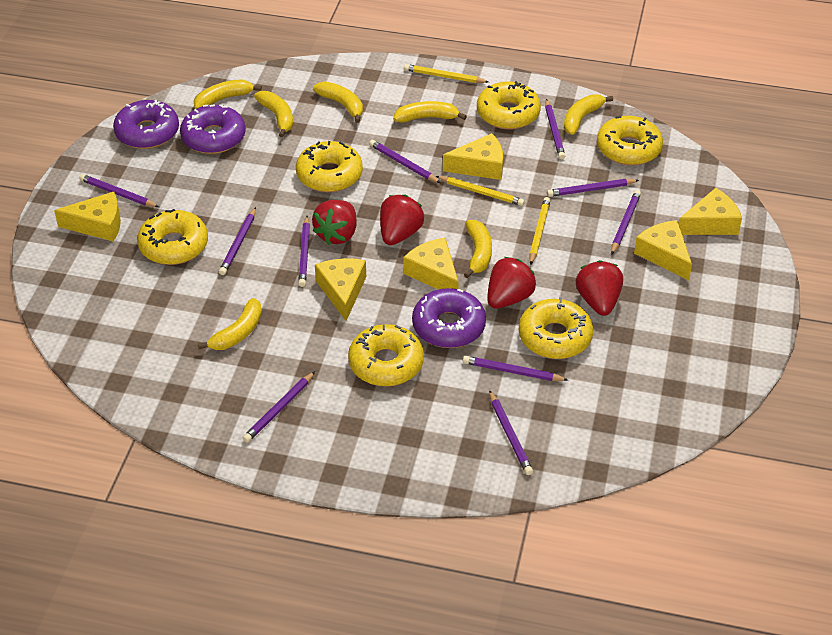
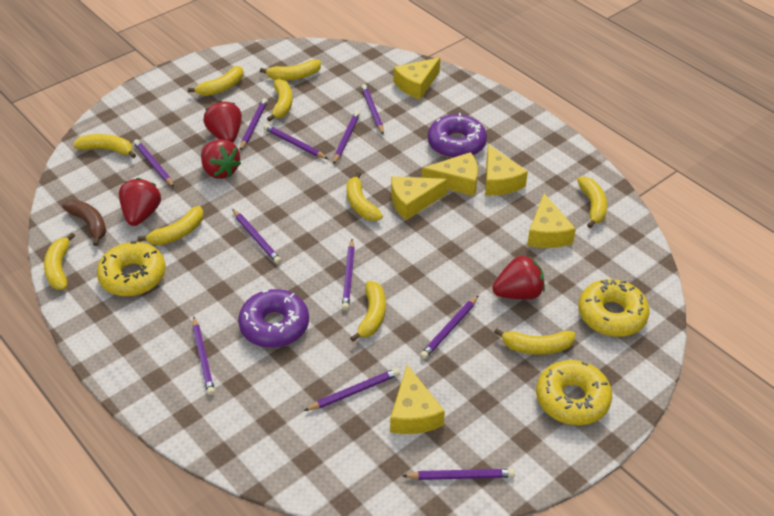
brown banana: 0 -> 1
purple donut: 3 -> 2
purple pencil: 10 -> 11
yellow banana: 7 -> 10
yellow donut: 6 -> 3
yellow pencil: 3 -> 0

